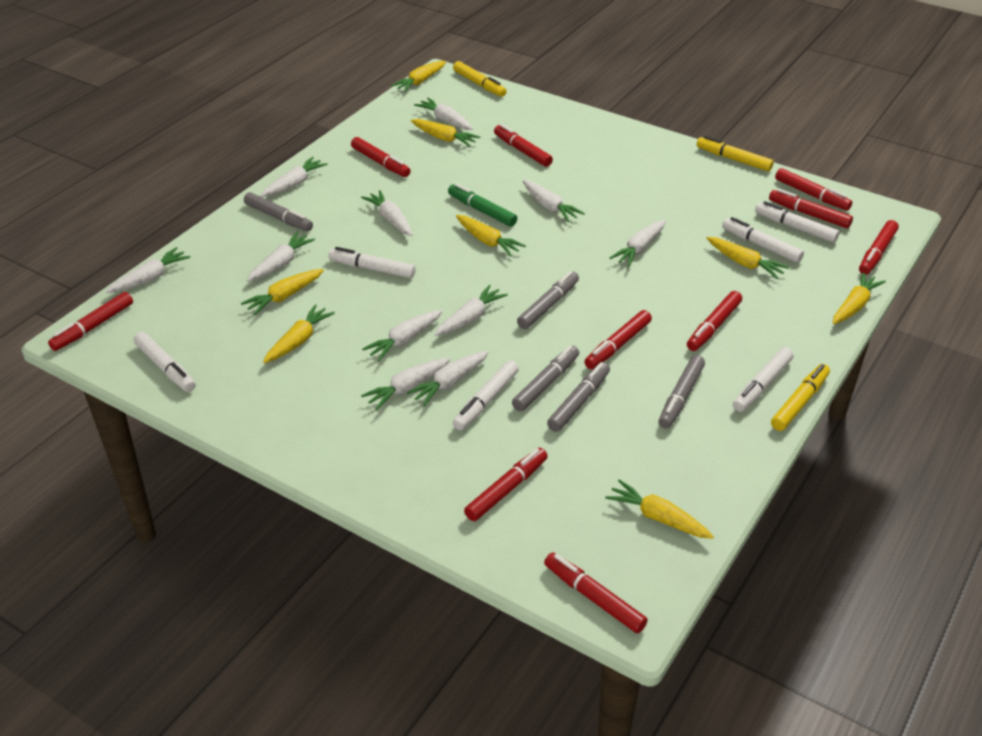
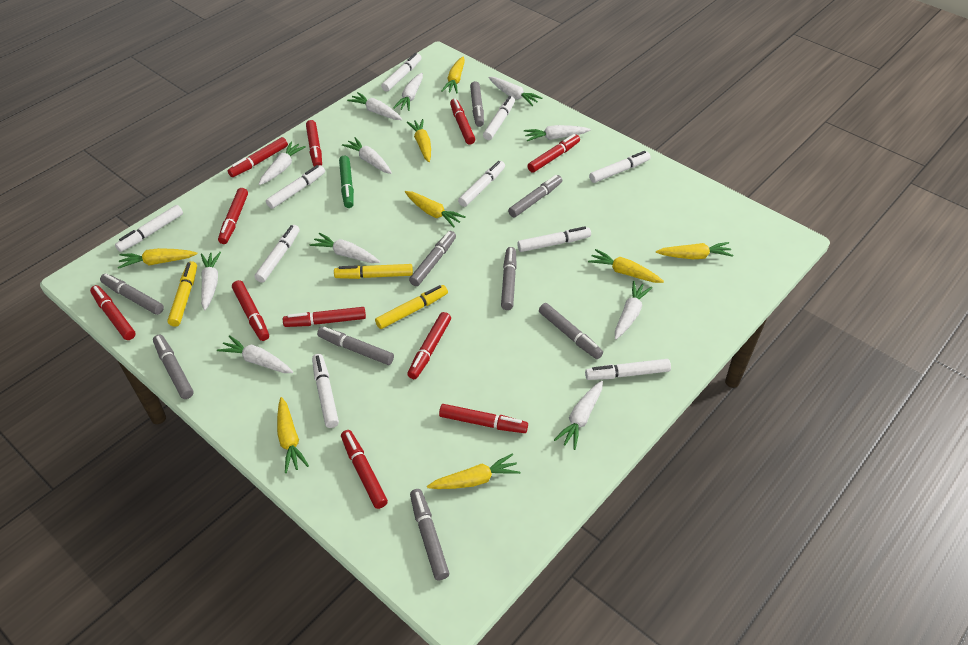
grey marker: 5 -> 9
red marker: 10 -> 11
white marker: 6 -> 10

